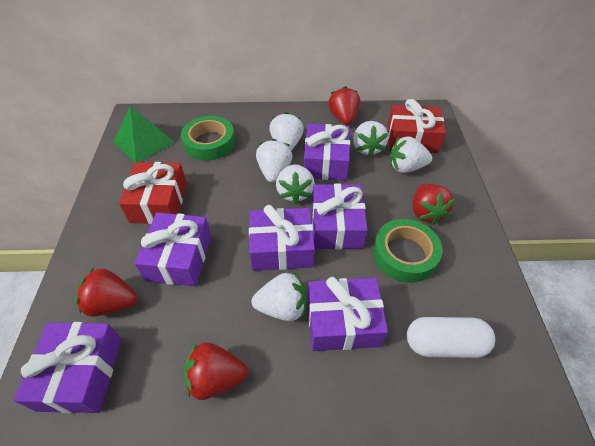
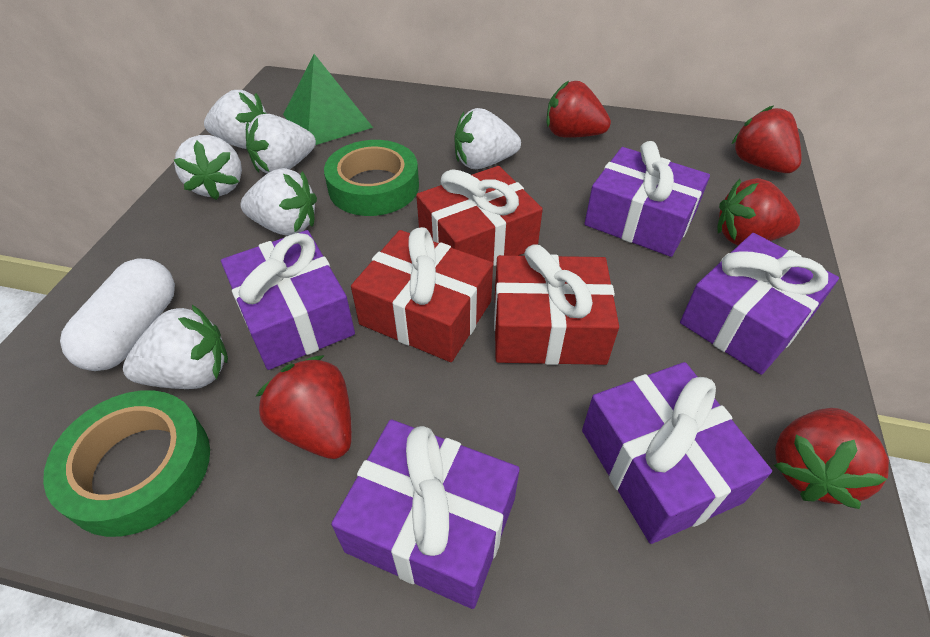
purple gift: 6 -> 5
red gift: 2 -> 3
red strawberry: 4 -> 5

